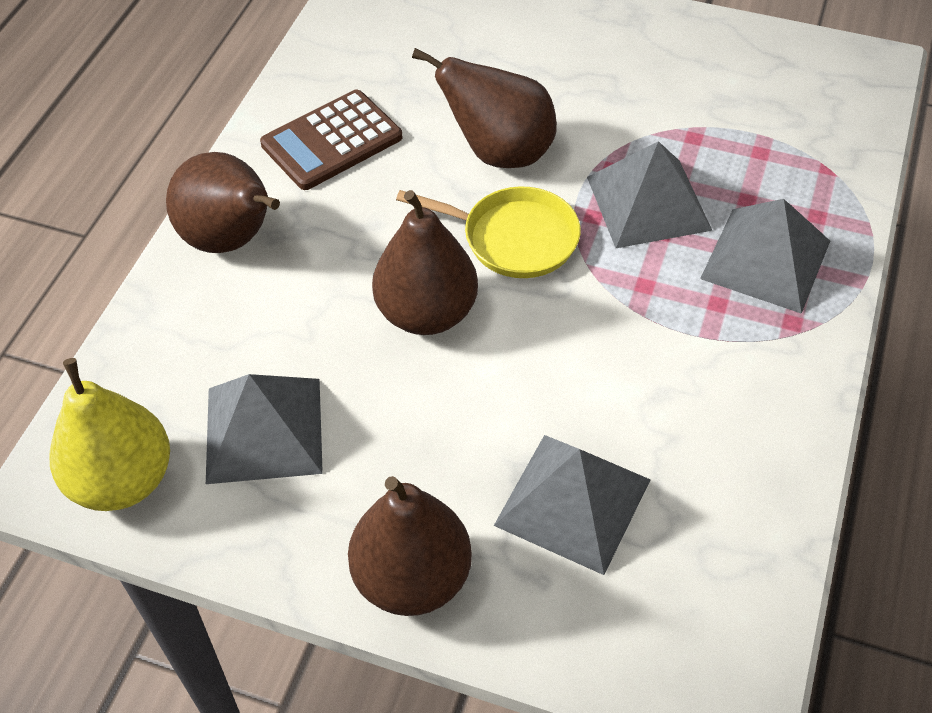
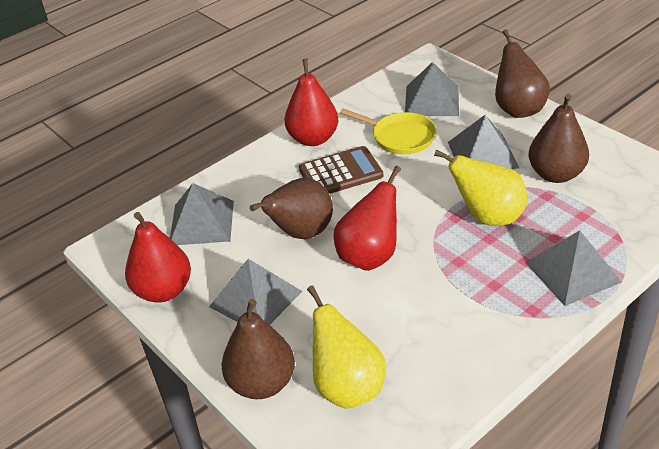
grey pyramid: 4 -> 5
red pear: 0 -> 3
yellow pear: 1 -> 2

